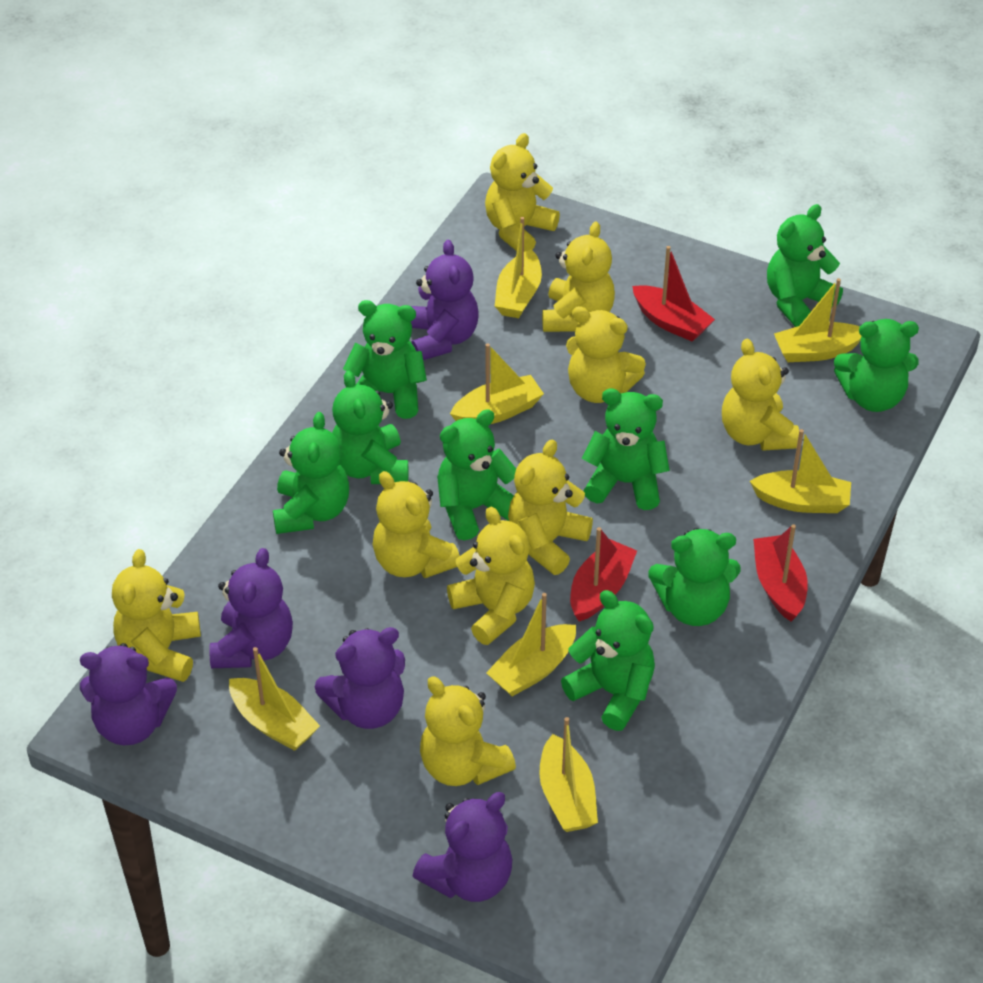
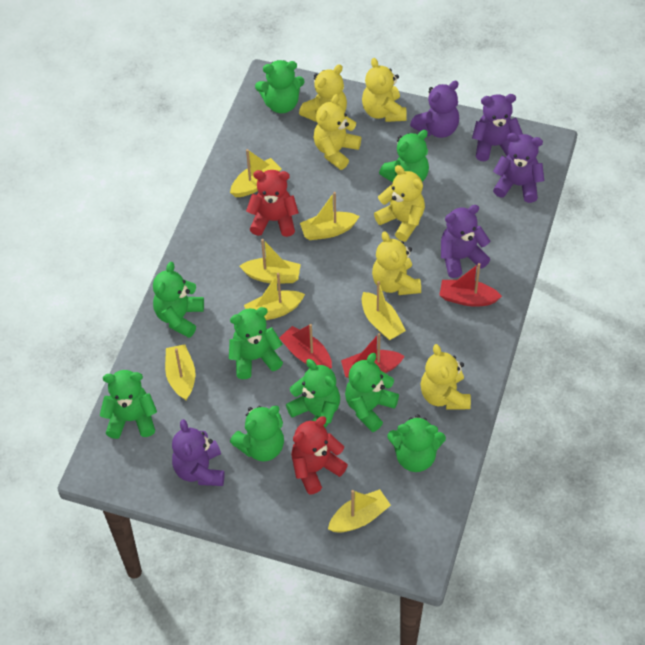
red teddy bear: 0 -> 2
yellow teddy bear: 9 -> 6

